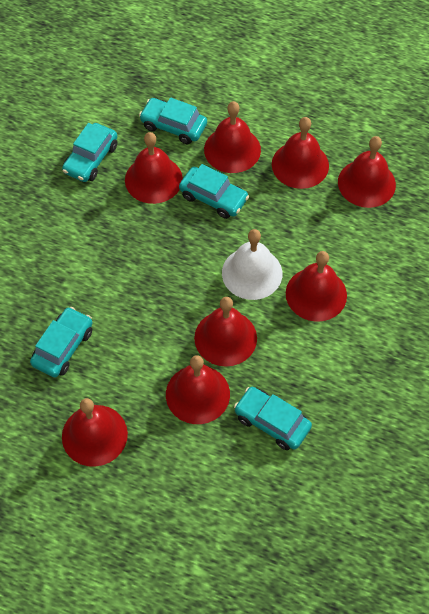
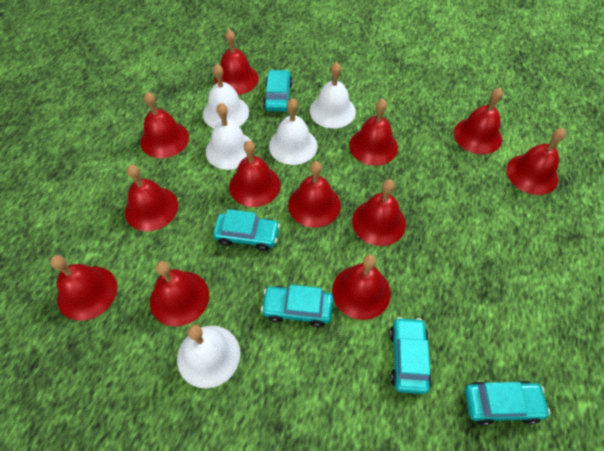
red bell: 8 -> 12
white bell: 1 -> 5

